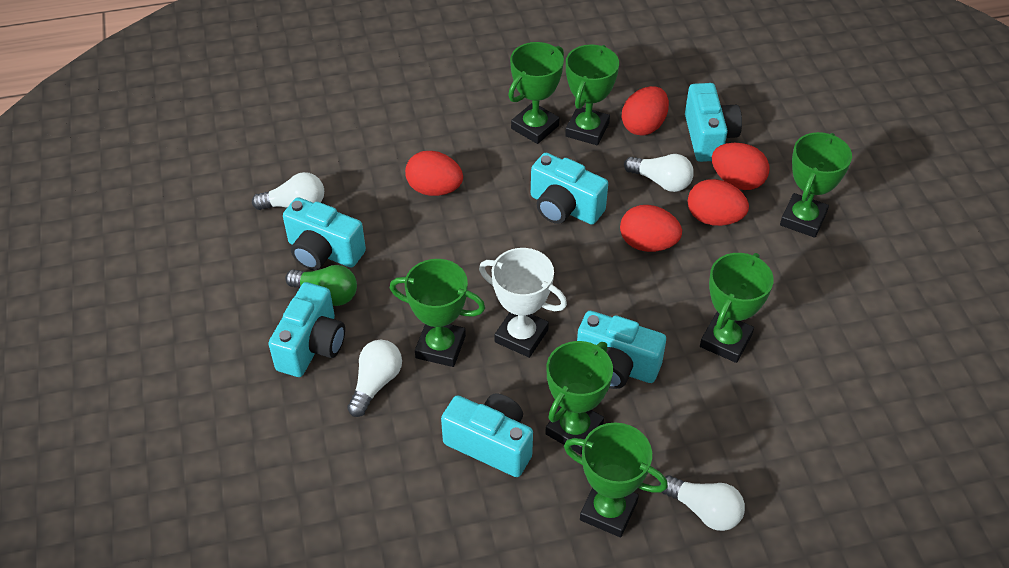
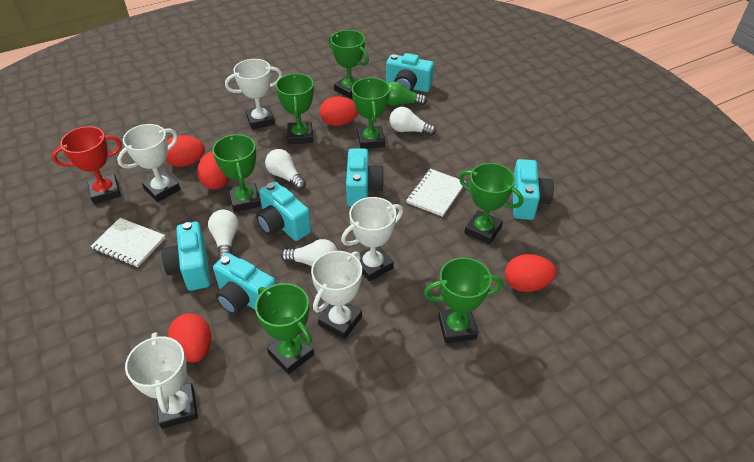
red trophy: 0 -> 1
white notebook: 0 -> 2
white trophy: 1 -> 5

